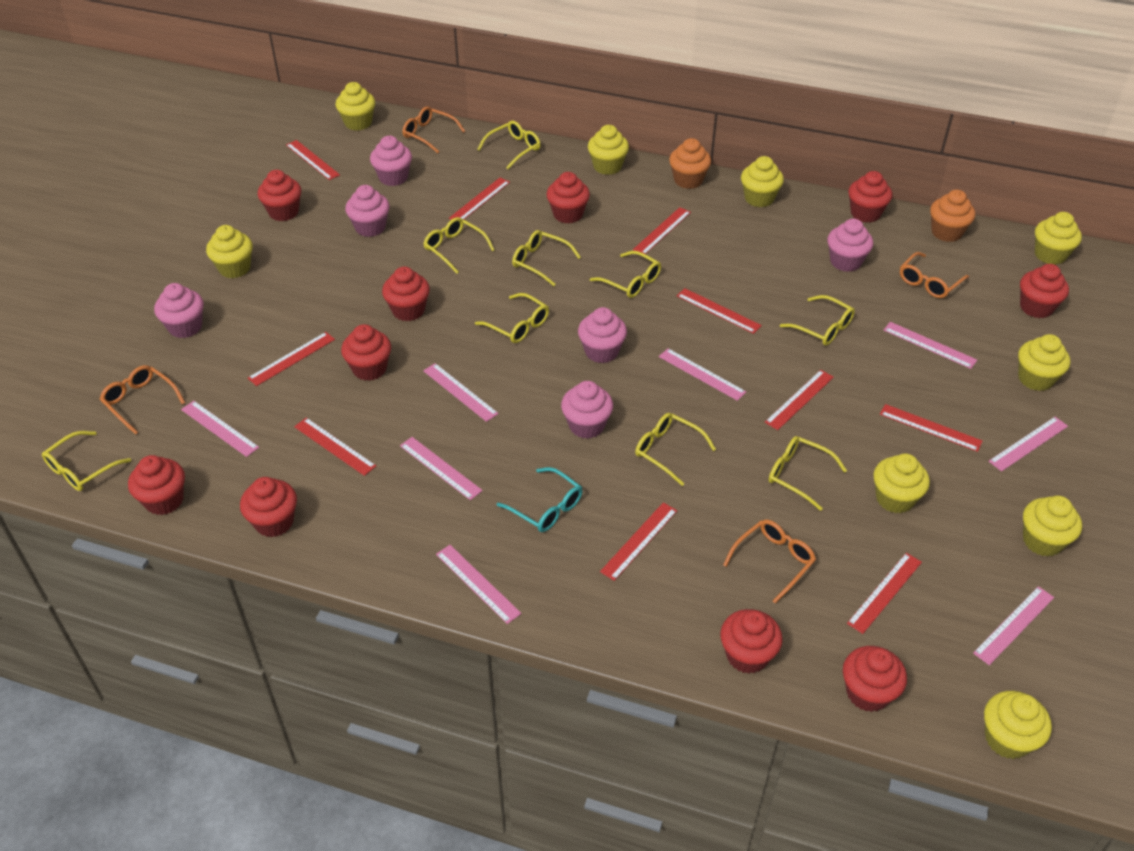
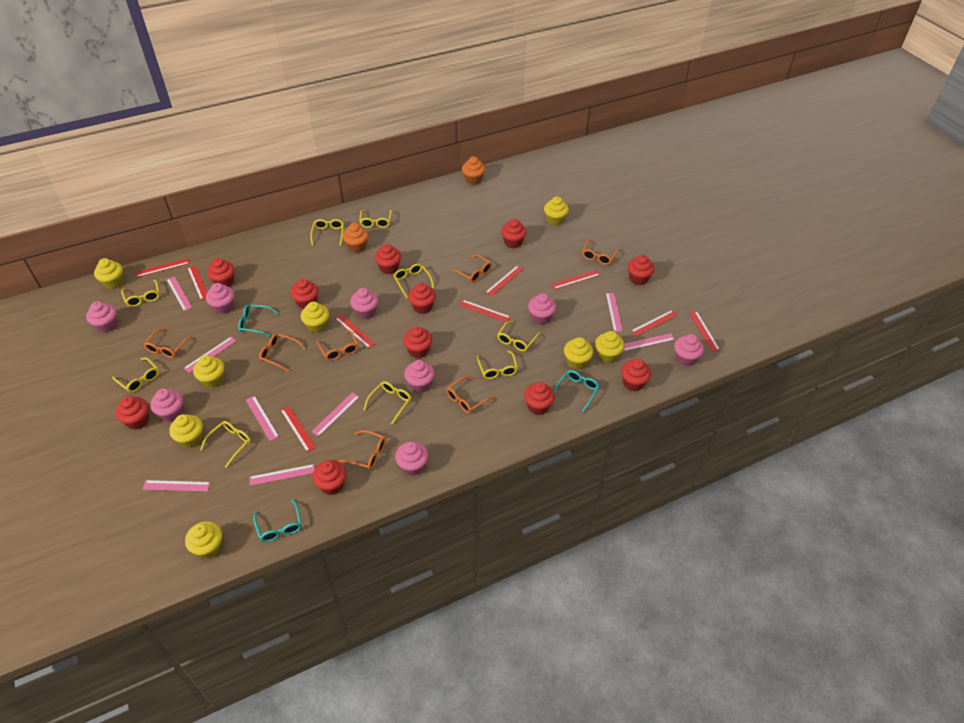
orange glasses: 4 -> 7
pink cupcake: 6 -> 8
red cupcake: 10 -> 11
red ruler: 10 -> 9
turquoise glasses: 1 -> 3
yellow cupcake: 9 -> 8

